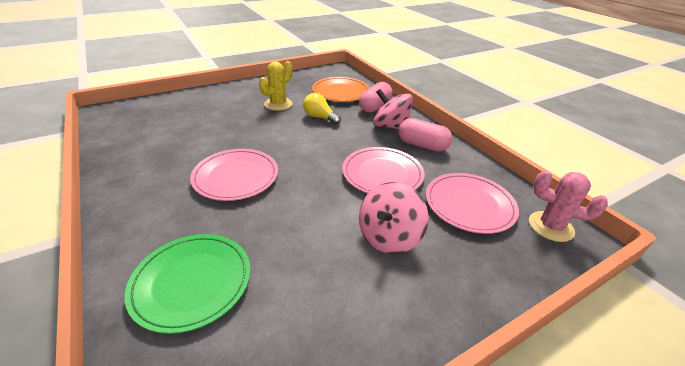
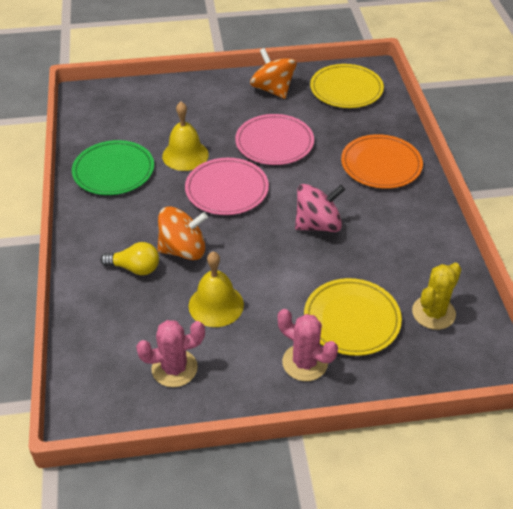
orange spinning top: 0 -> 2
pink cactus: 1 -> 2
pink capsule: 2 -> 0
pink plate: 3 -> 2
pink spinning top: 2 -> 1
yellow bell: 0 -> 2
yellow plate: 0 -> 2

